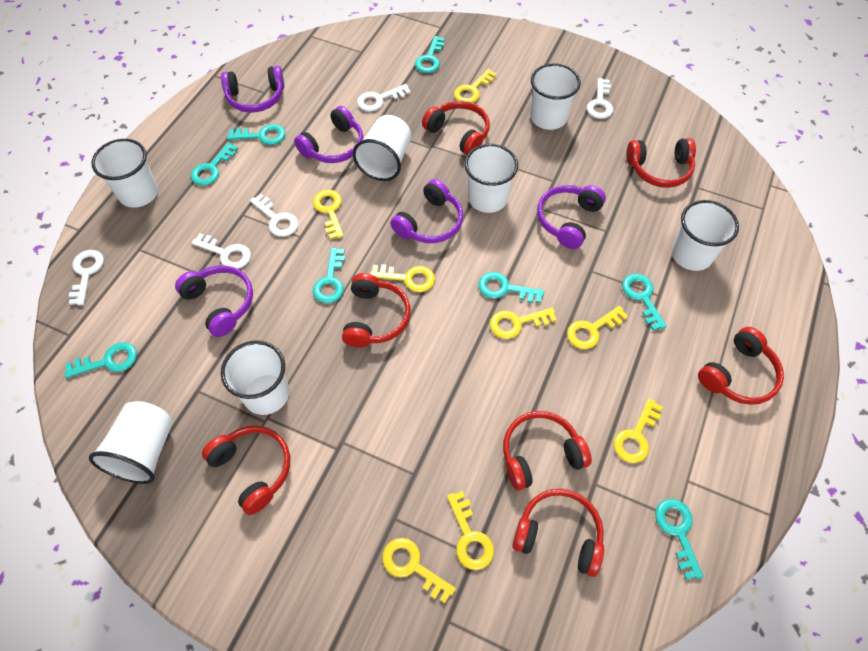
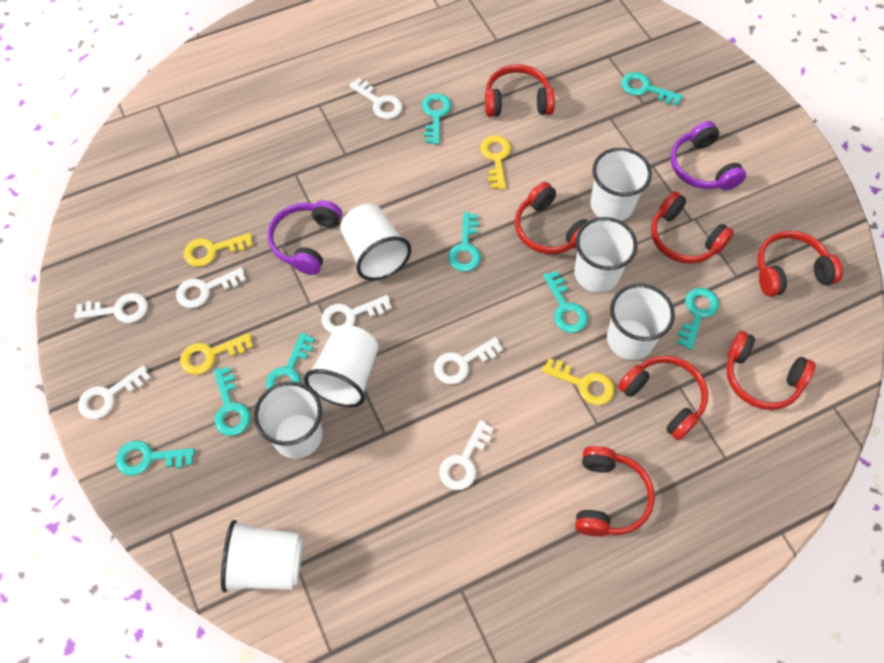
purple headphones: 5 -> 2
white key: 5 -> 7
yellow key: 8 -> 4

